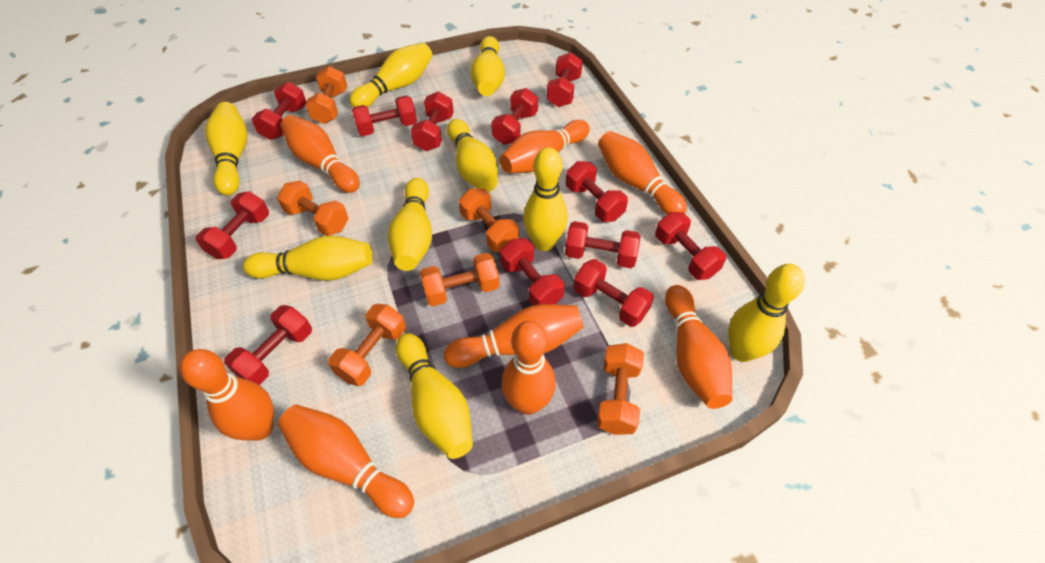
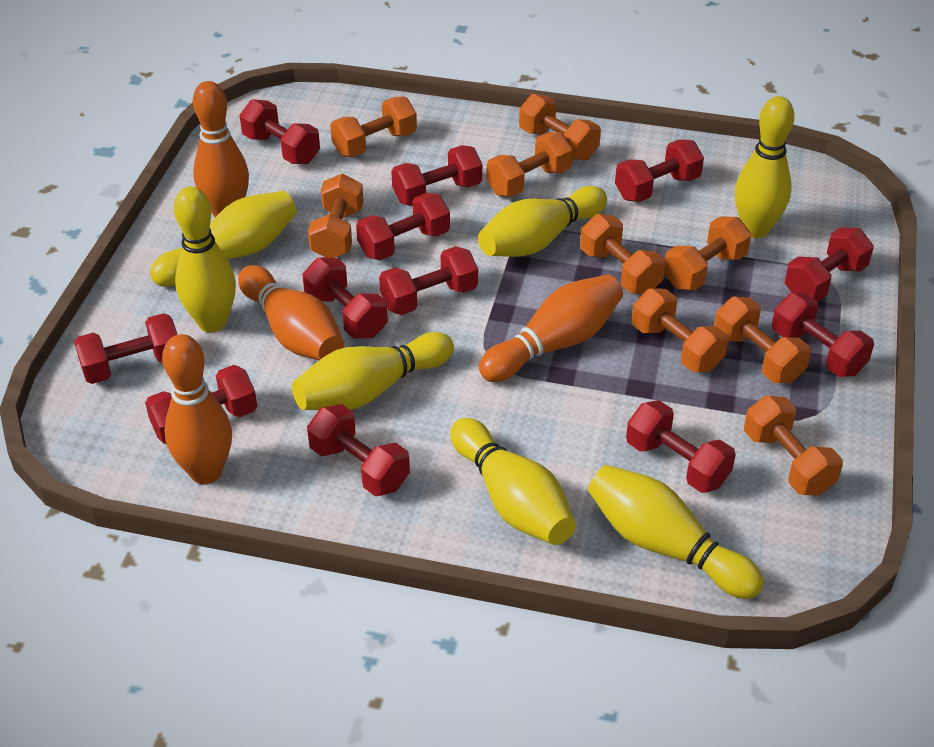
orange bowling pin: 8 -> 4
orange dumbbell: 6 -> 9
yellow bowling pin: 9 -> 7

